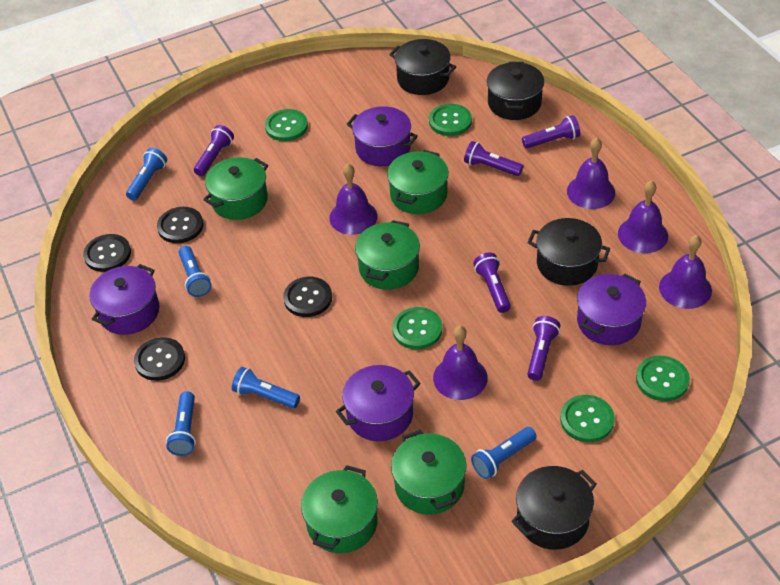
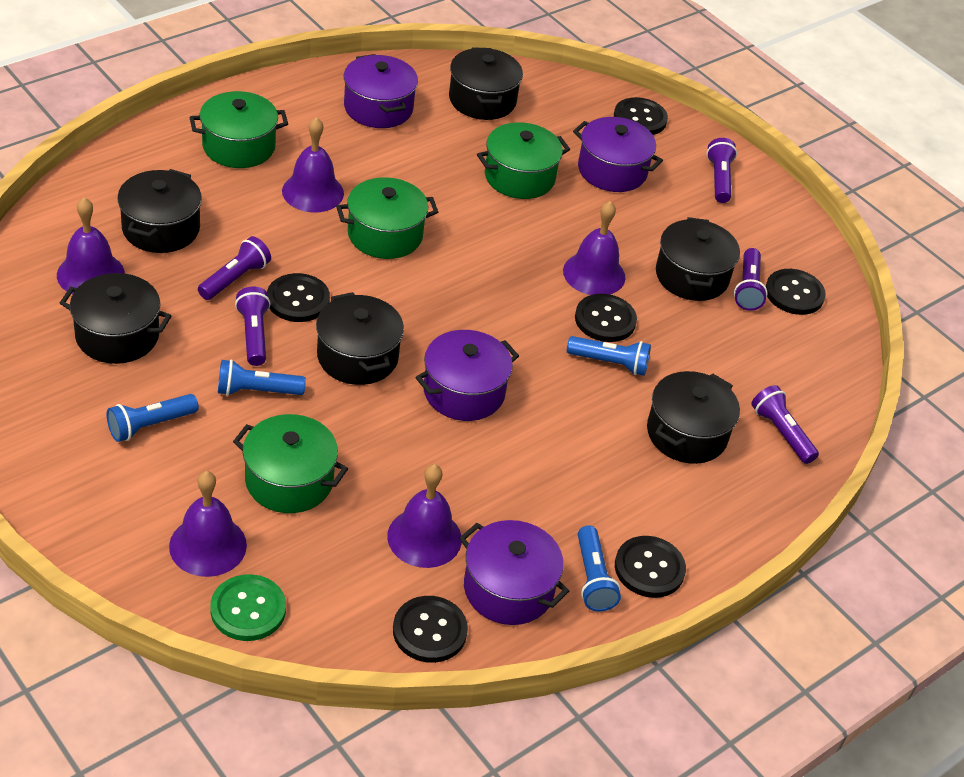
black button: 4 -> 6
black pot: 4 -> 6
blue flashlight: 5 -> 4
green button: 5 -> 1
green pot: 5 -> 4

